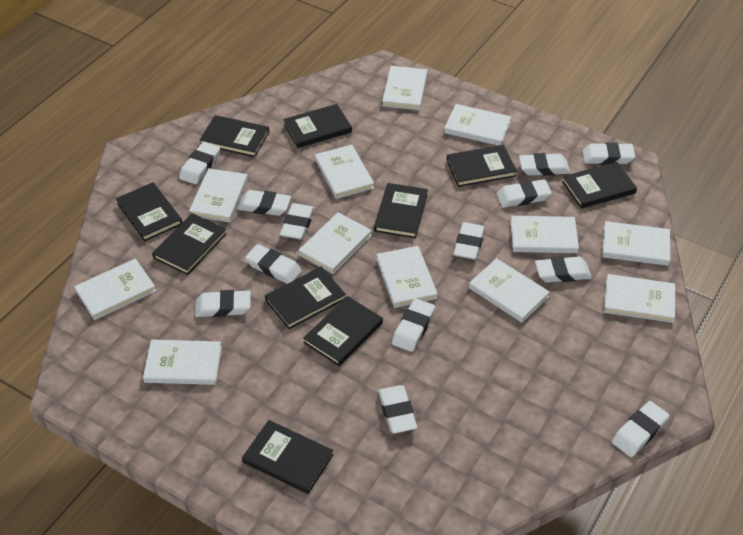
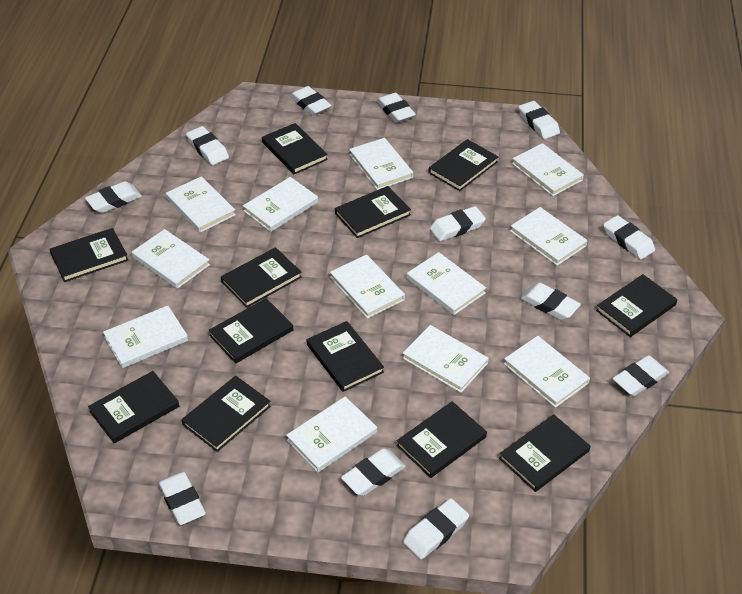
black book: 10 -> 12
white eraser: 13 -> 12

